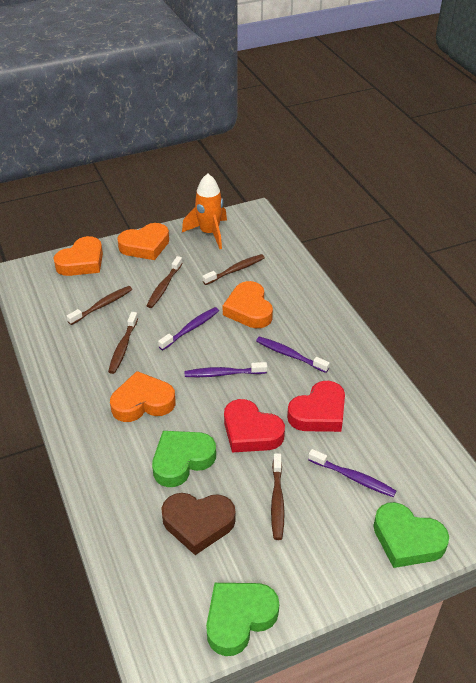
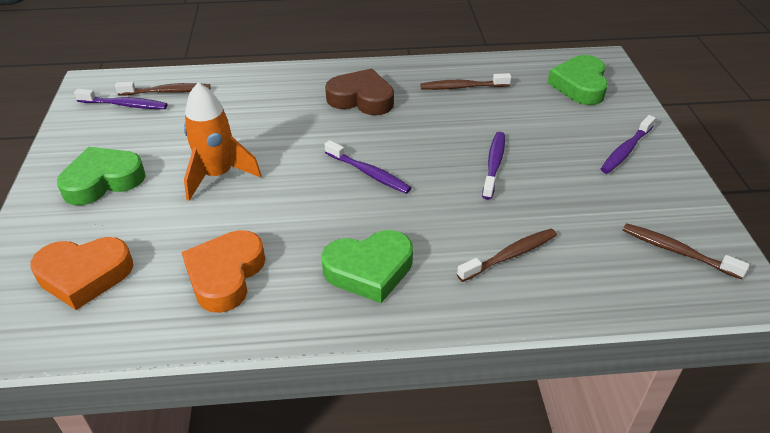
brown toothbrush: 5 -> 4
orange heart: 4 -> 2
red heart: 2 -> 0

